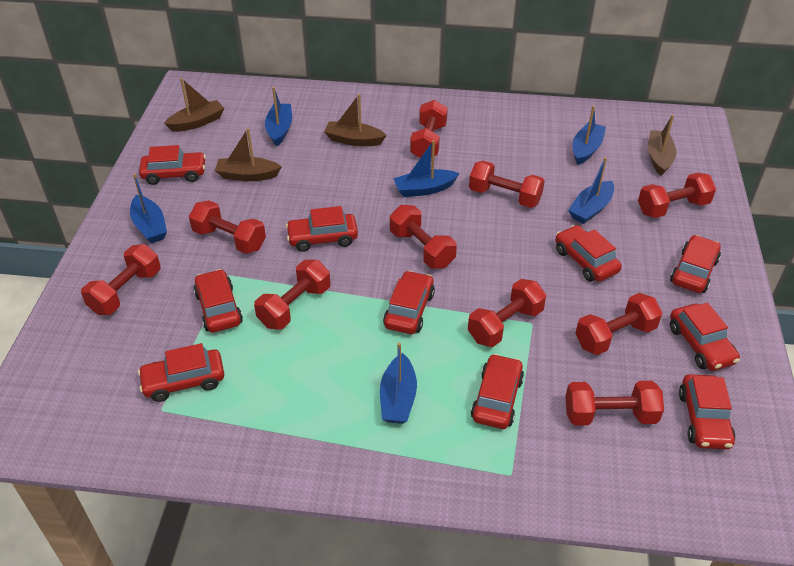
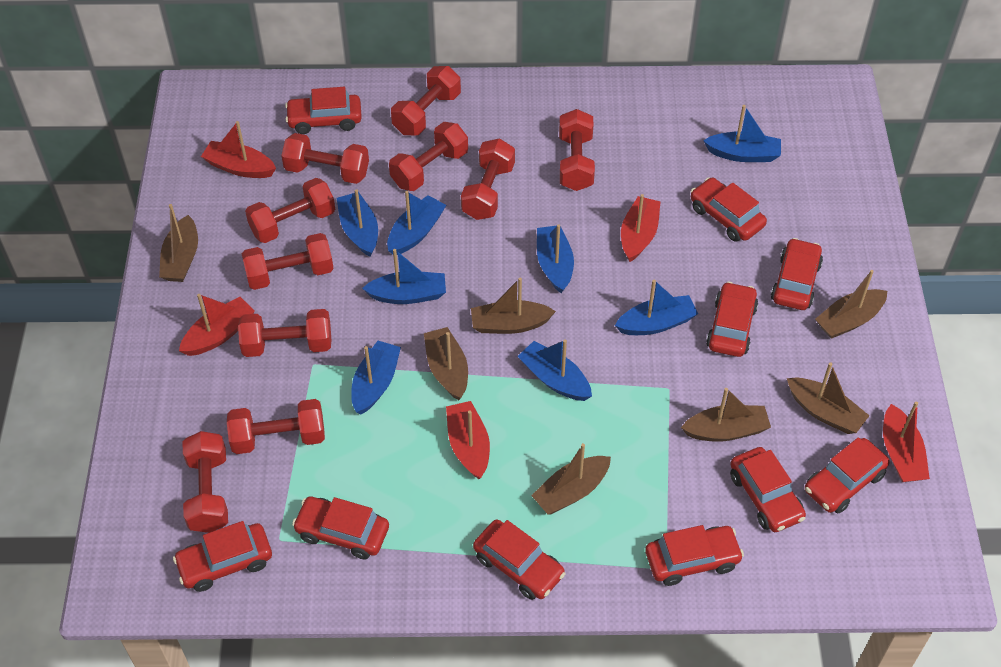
blue boat: 6 -> 8
brown boat: 4 -> 7
red boat: 0 -> 5

